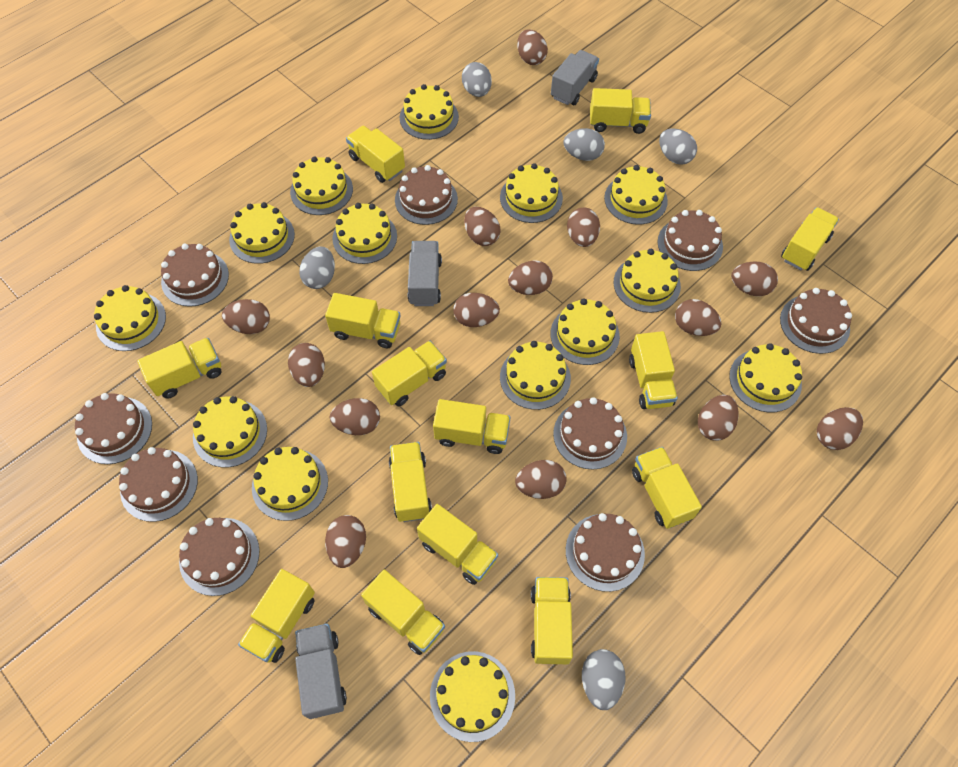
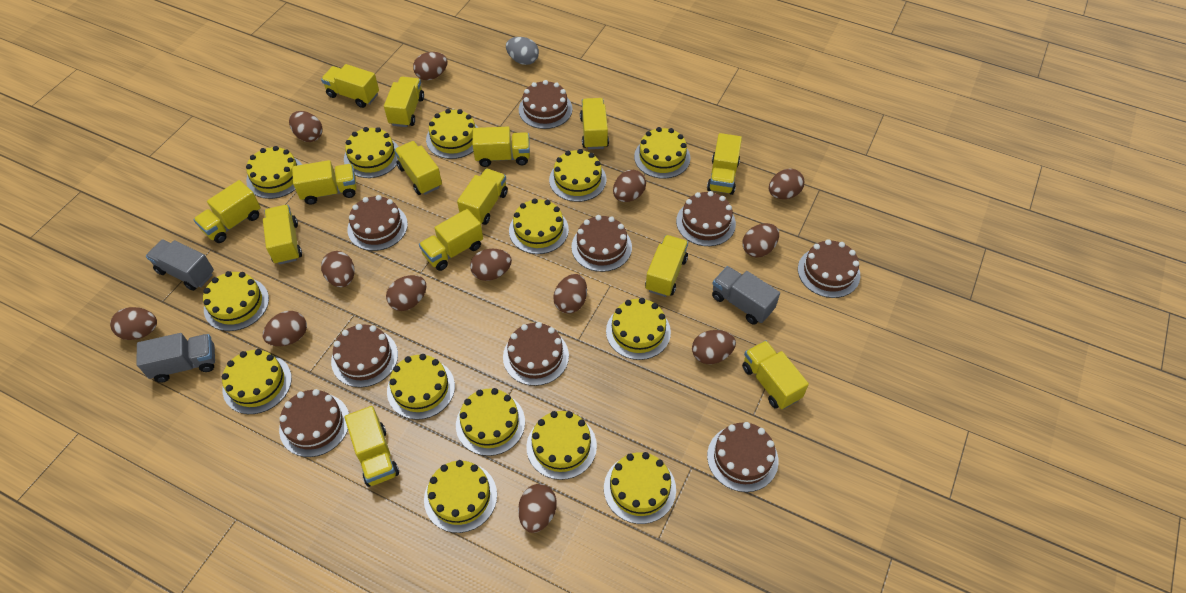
brown egg: 14 -> 13
grey egg: 5 -> 1

